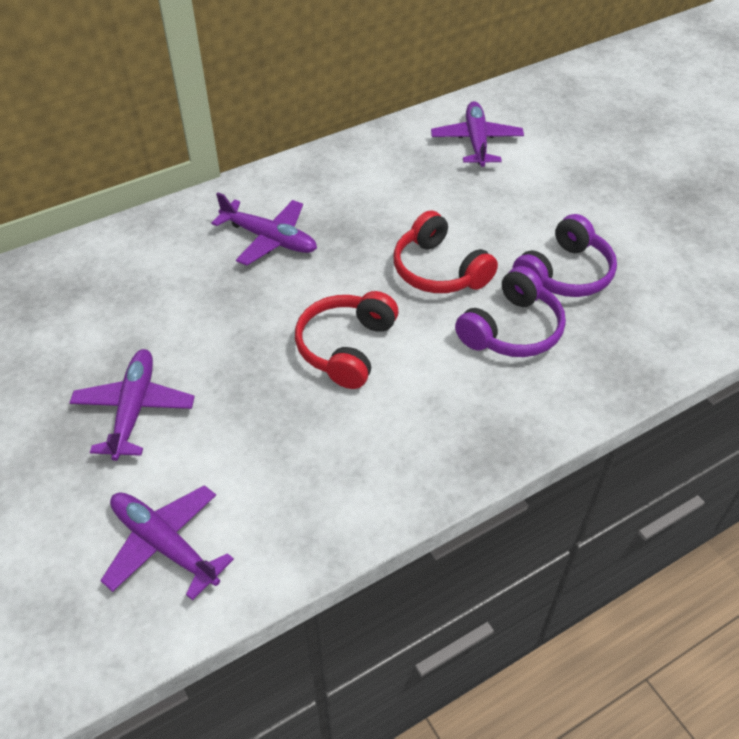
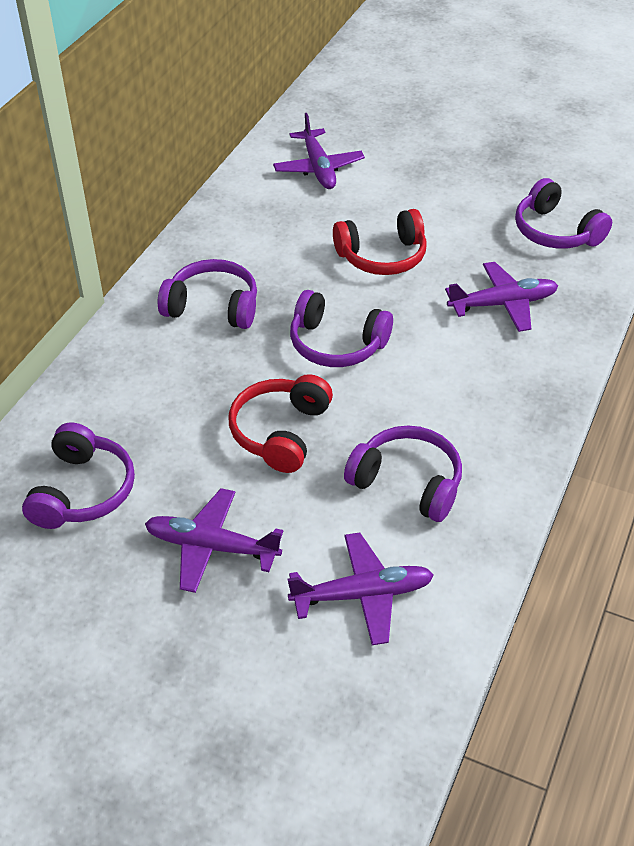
purple headphones: 2 -> 5

